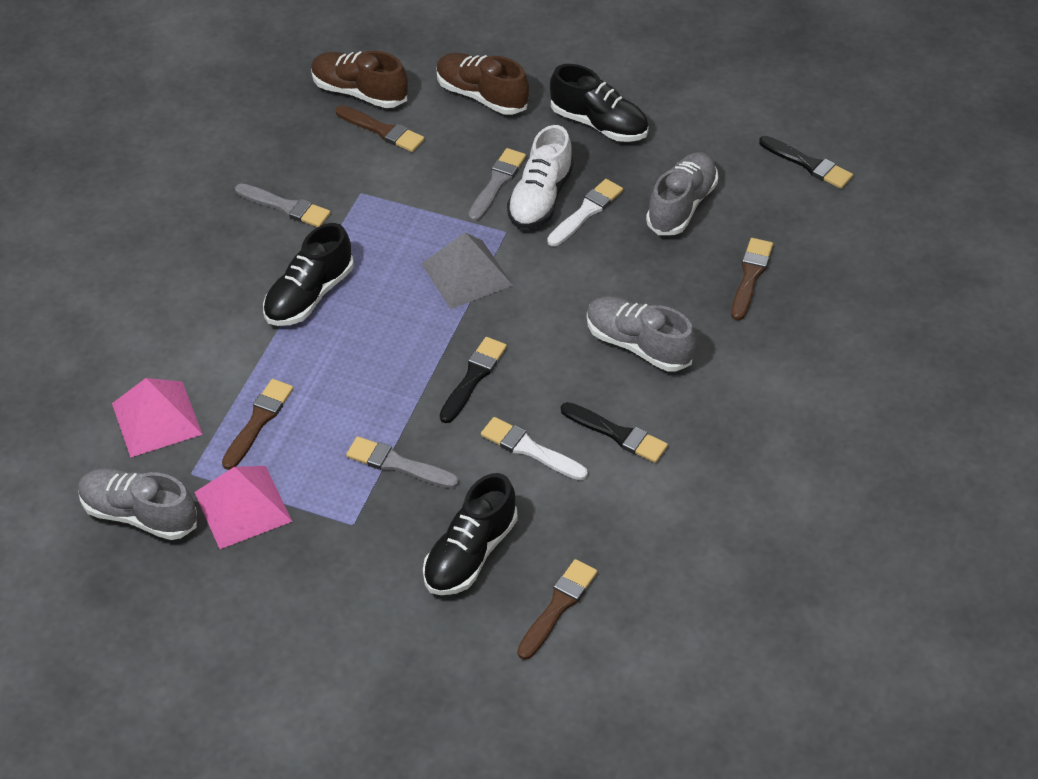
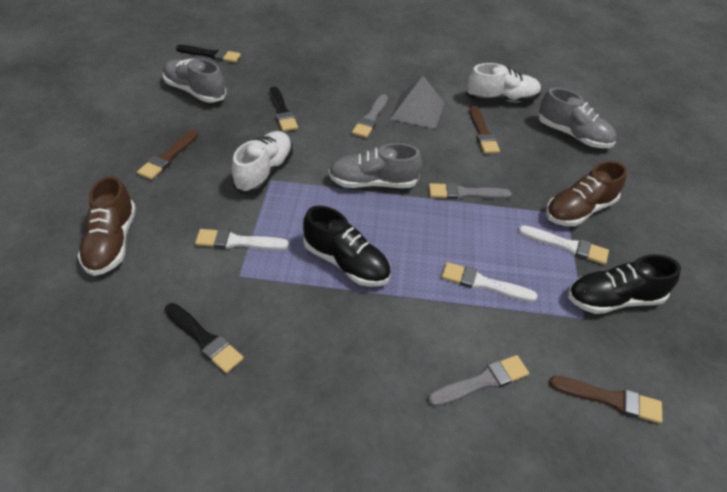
black shoe: 3 -> 2
brown brush: 4 -> 3
pink pyramid: 2 -> 0
white brush: 2 -> 3
white shoe: 1 -> 2

